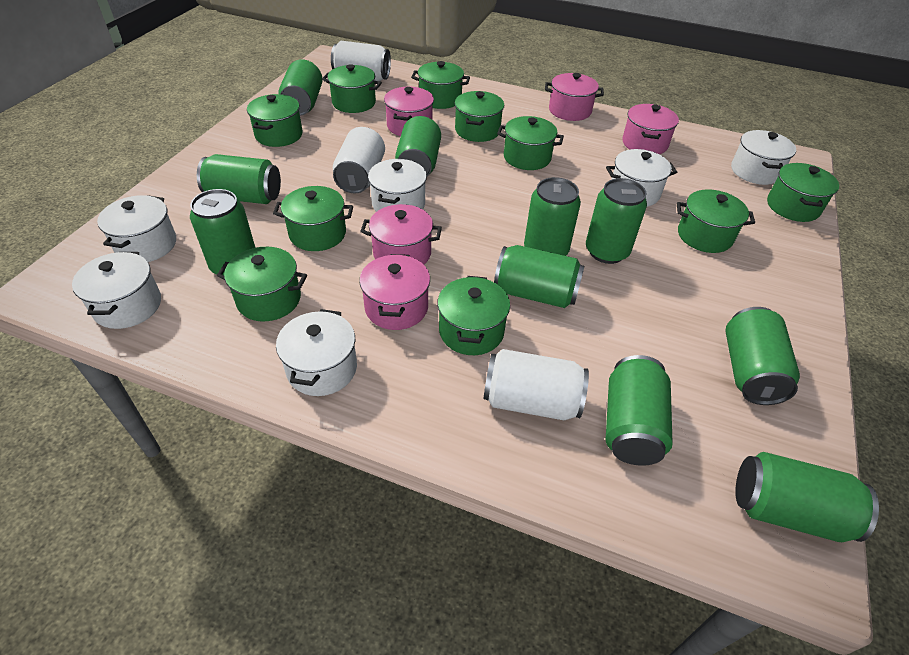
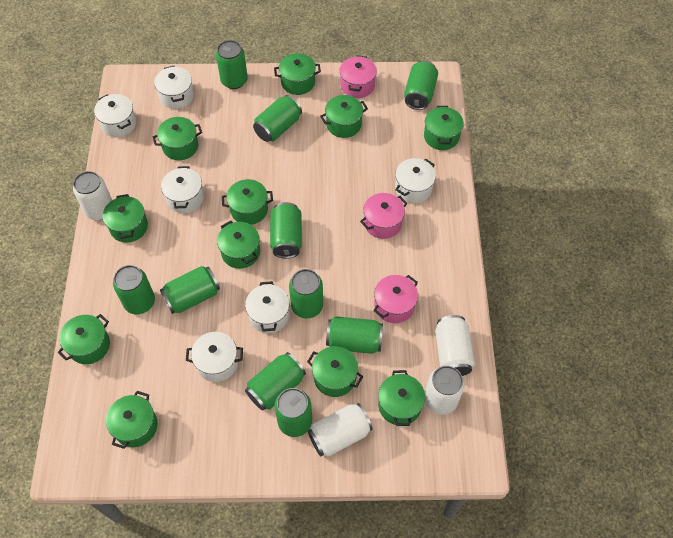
green pot: 10 -> 11
pink pot: 5 -> 3
white can: 3 -> 4

